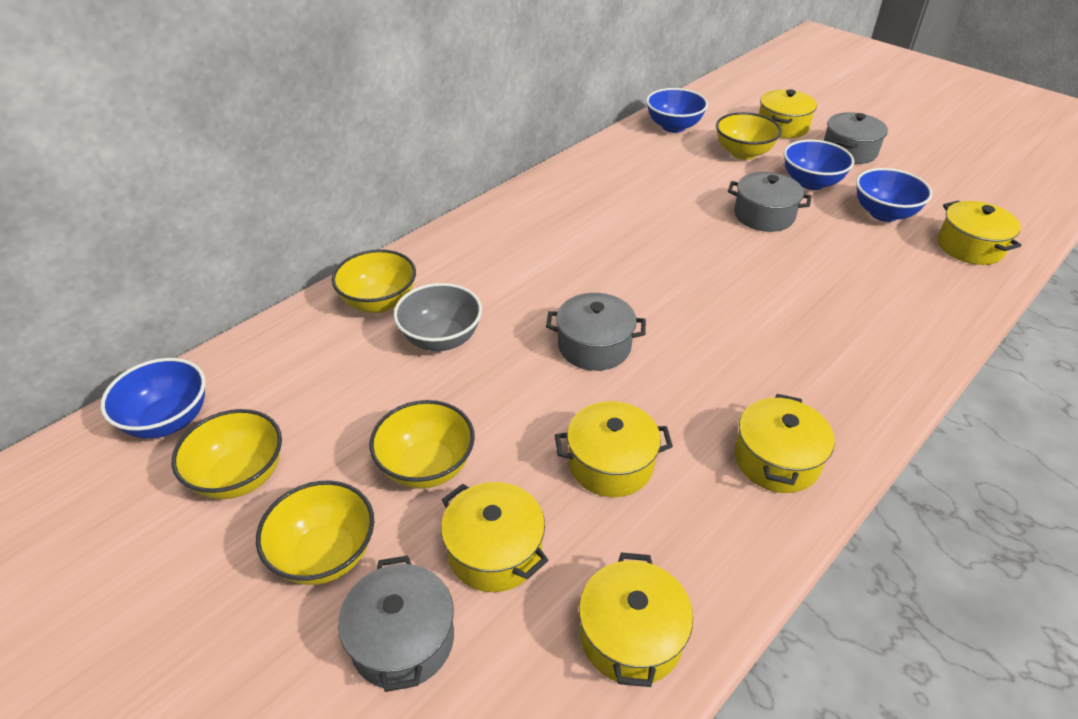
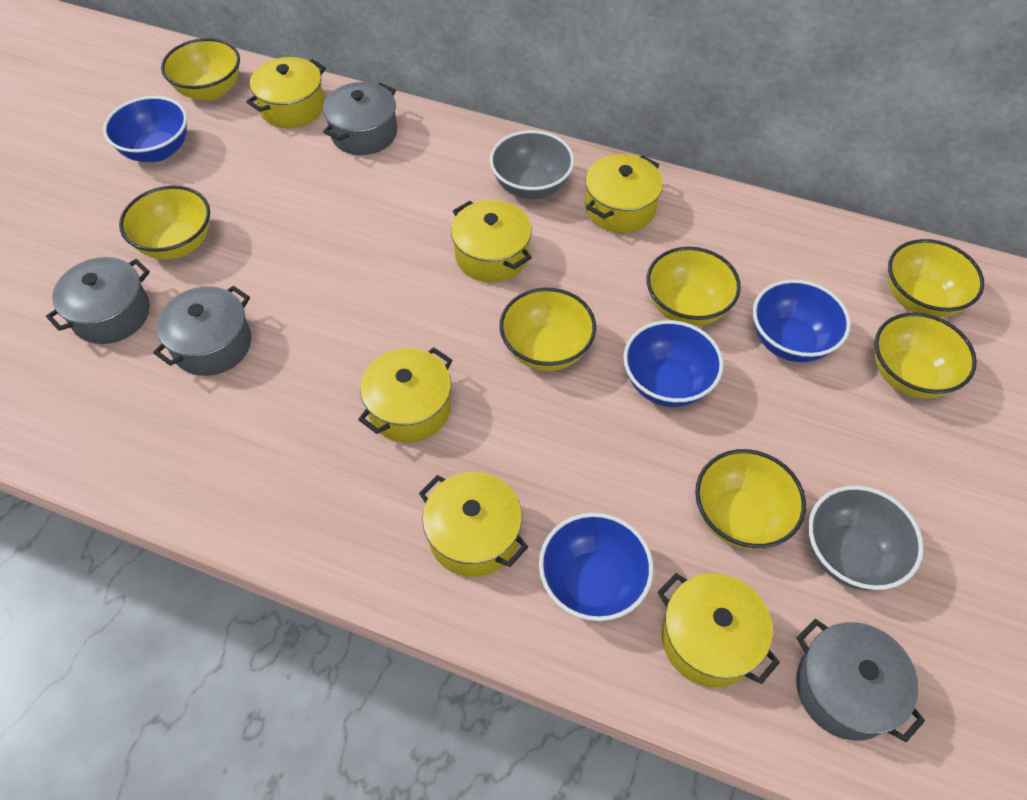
grey bowl: 1 -> 2
yellow bowl: 5 -> 7

